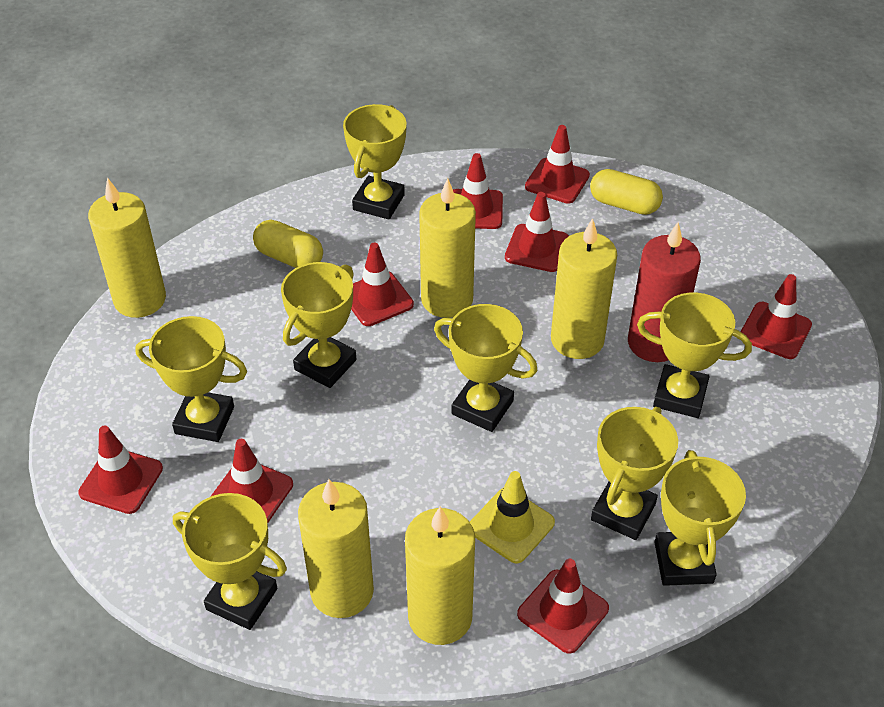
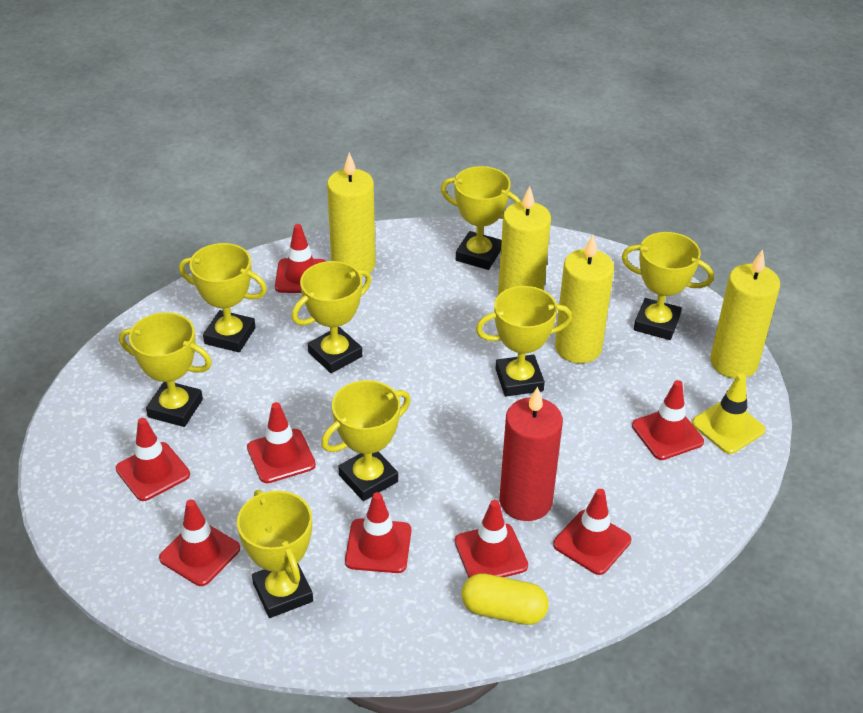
yellow candle: 5 -> 4
yellow capsule: 2 -> 1

